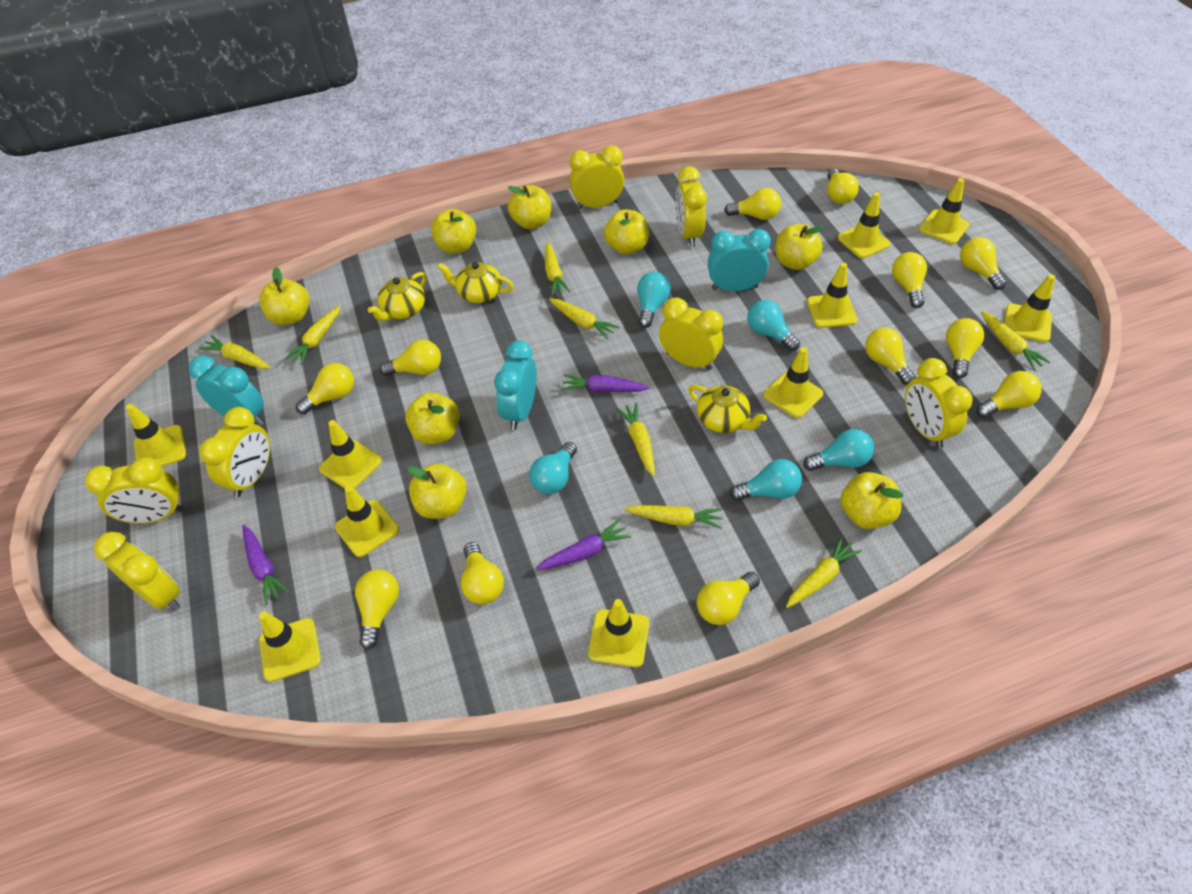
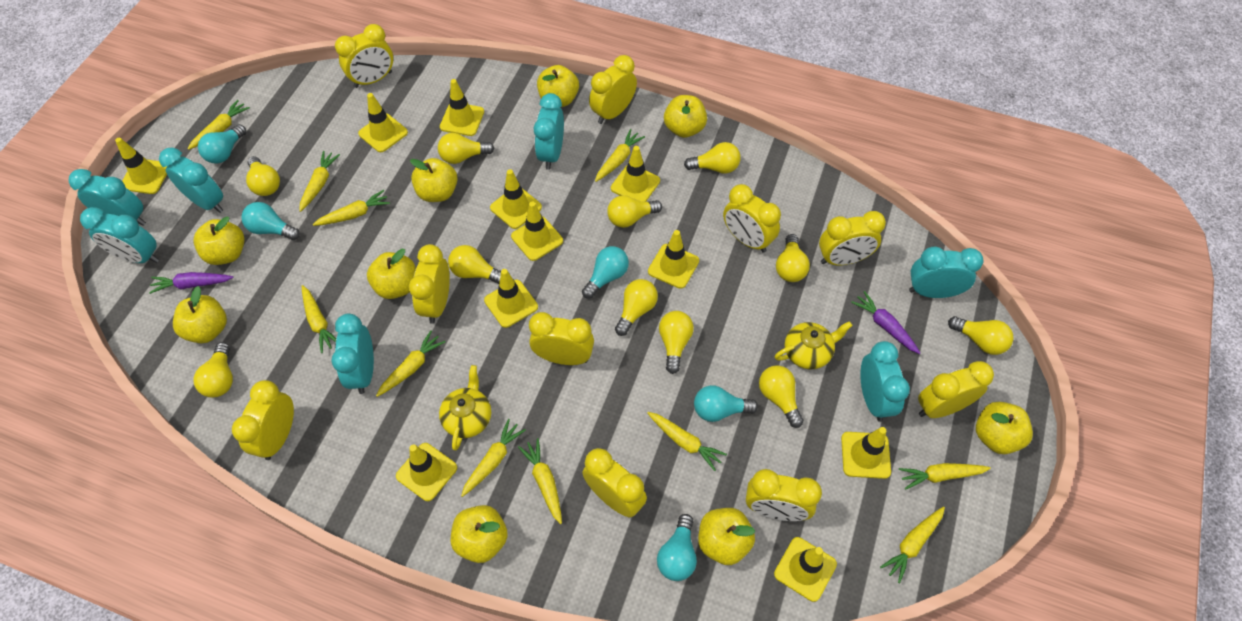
purple carrot: 3 -> 2
turquoise clock: 3 -> 7
yellow apple: 8 -> 9
yellow carrot: 8 -> 11
yellow clock: 7 -> 10
yellow light bulb: 12 -> 11
yellow teapot: 3 -> 2
yellow traffic cone: 10 -> 11

